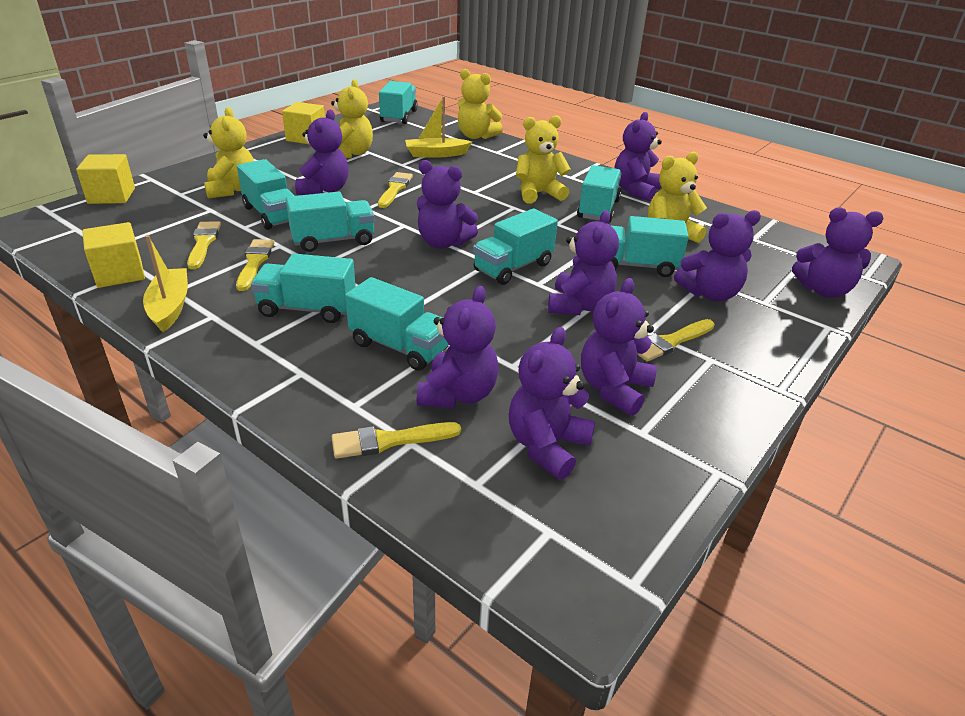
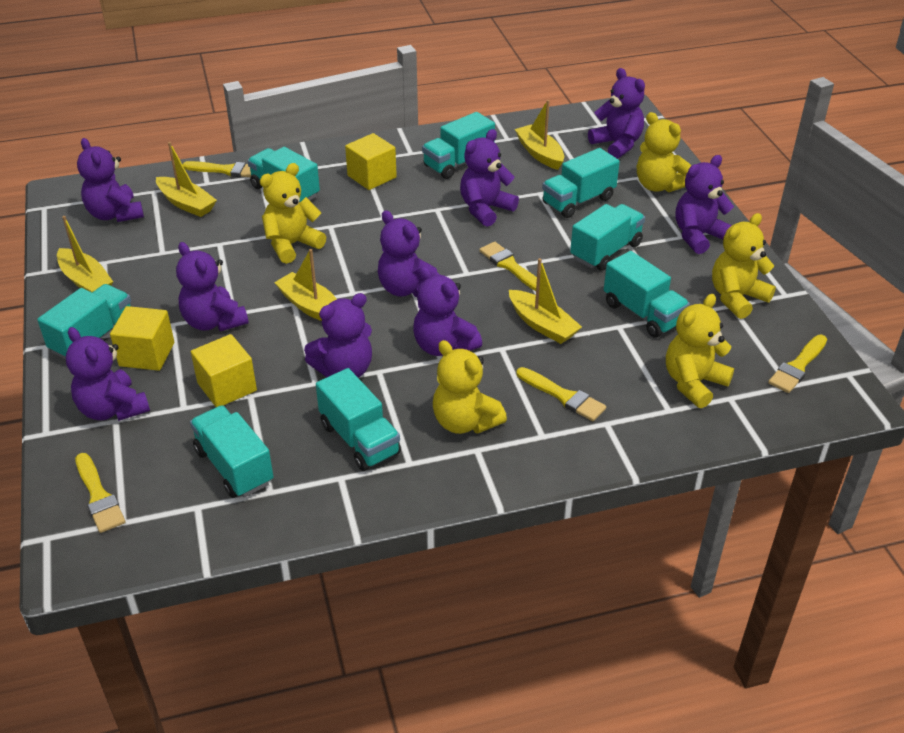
yellow boat: 2 -> 5

